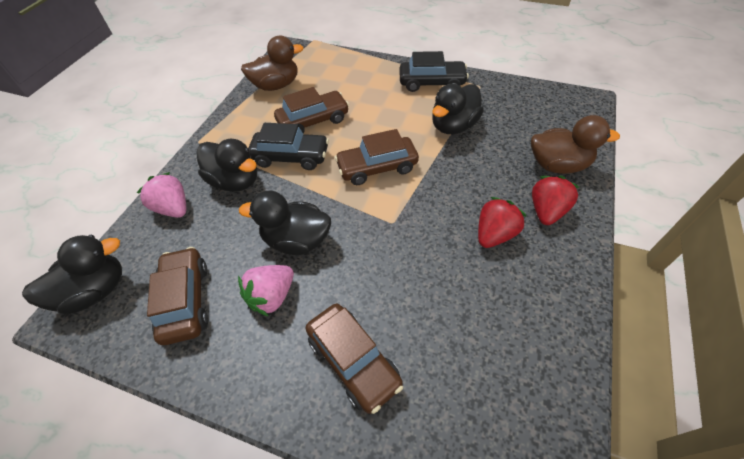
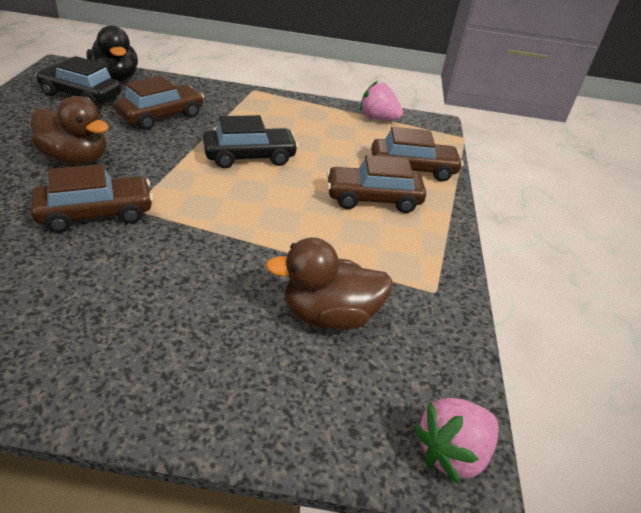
black duck: 4 -> 1
red strawberry: 2 -> 0

